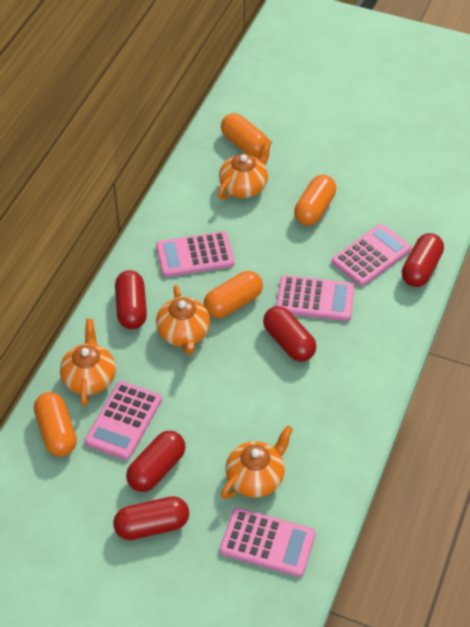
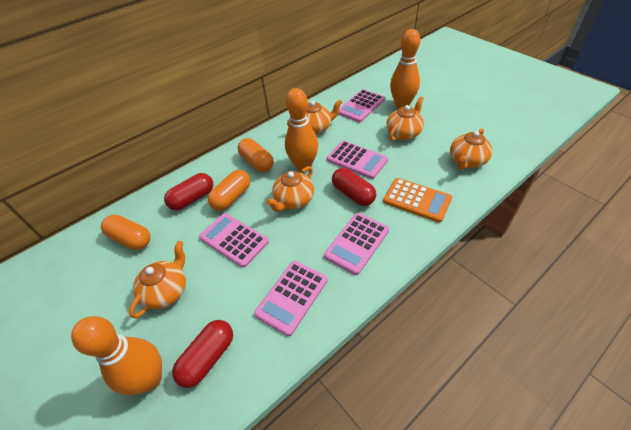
orange bowling pin: 0 -> 3
orange calculator: 0 -> 1
orange capsule: 4 -> 3
orange teapot: 4 -> 5
red capsule: 5 -> 3

